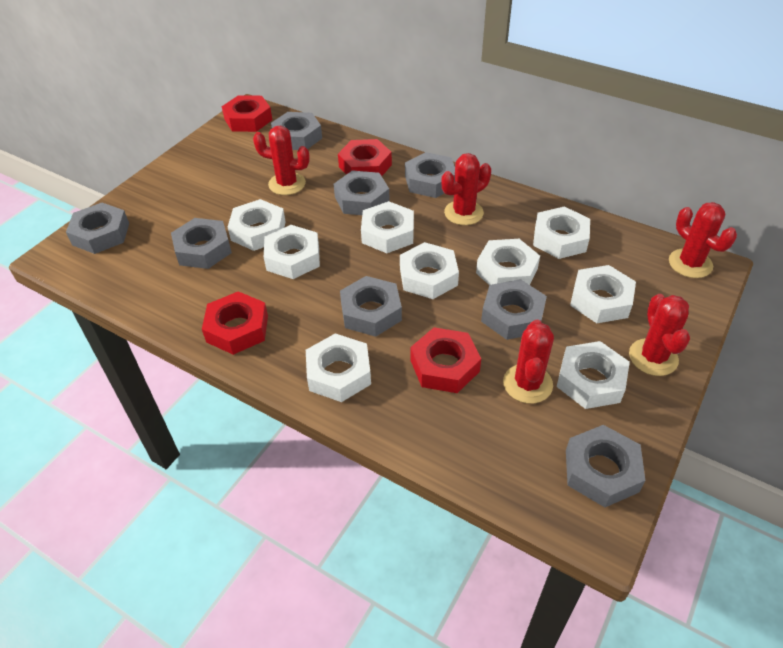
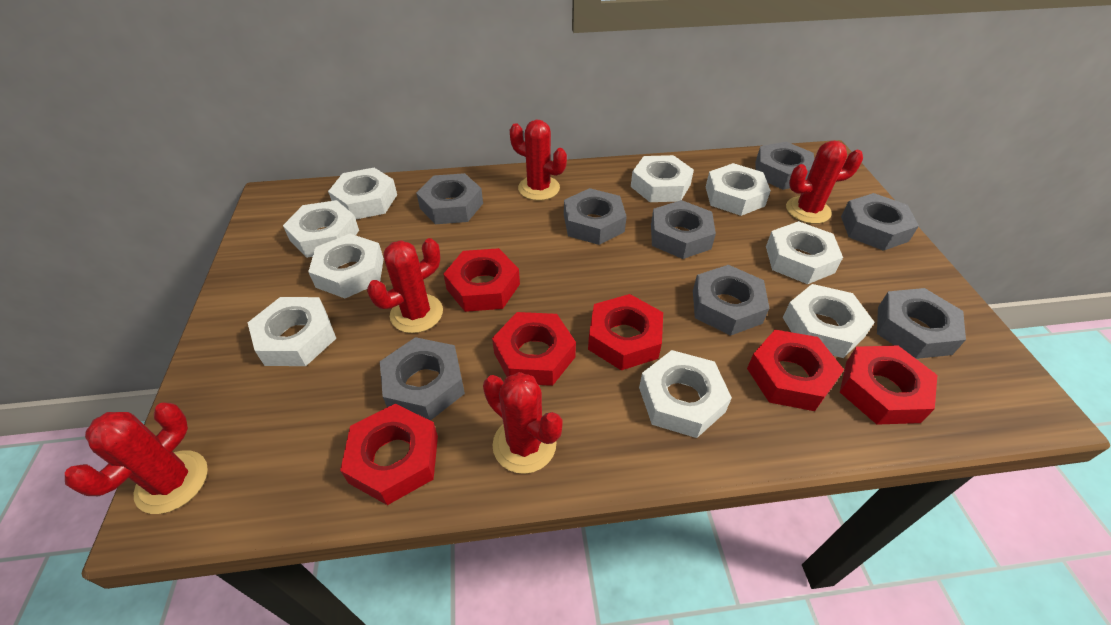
red nut: 4 -> 6

